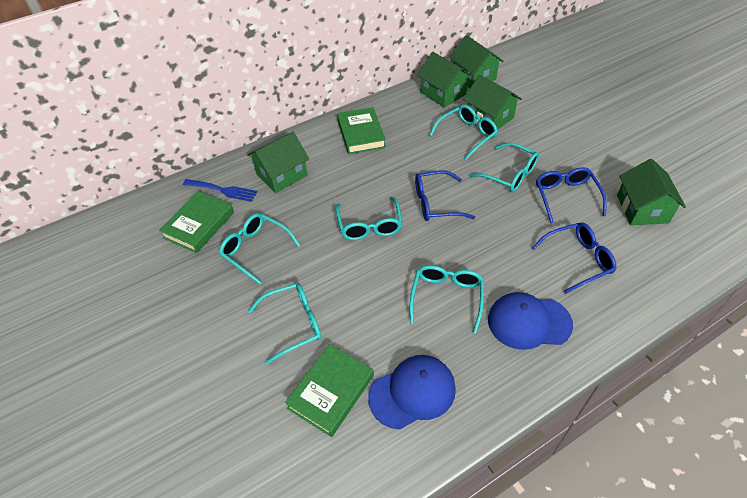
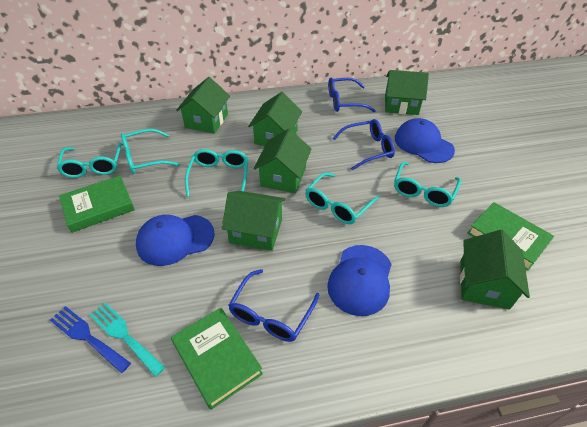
blue cap: 2 -> 3
green house: 5 -> 6
turquoise fork: 0 -> 1
turquoise glasses: 6 -> 5

